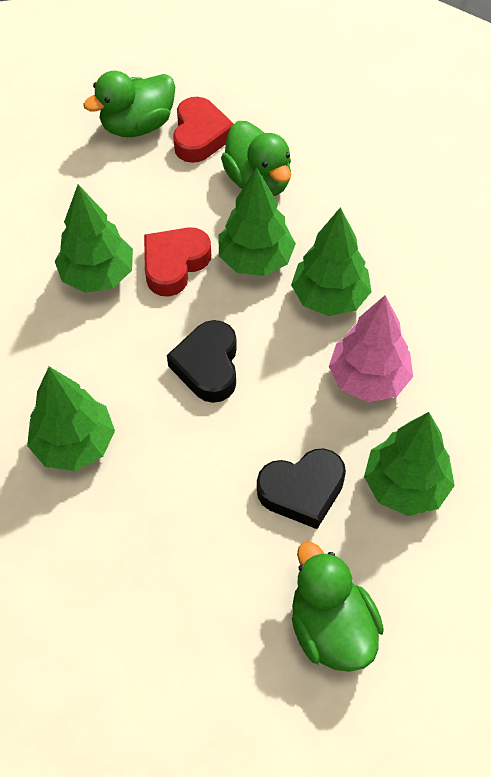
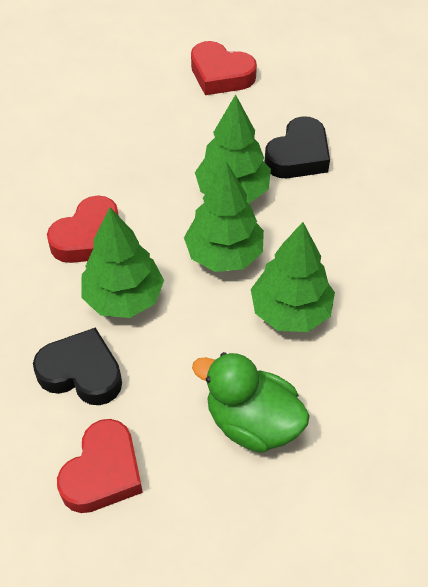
green duck: 3 -> 1
green tree: 5 -> 4
pink tree: 1 -> 0
red heart: 2 -> 3

